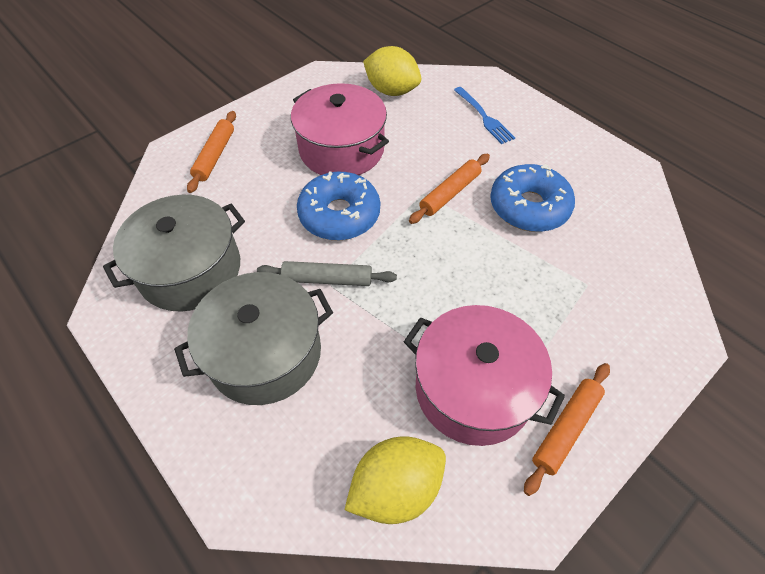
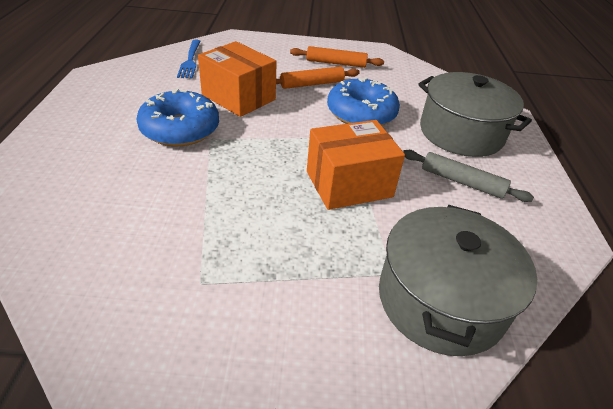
orange box: 0 -> 2
orange rolling pin: 3 -> 2
pink pot: 2 -> 0
yellow lemon: 2 -> 0

